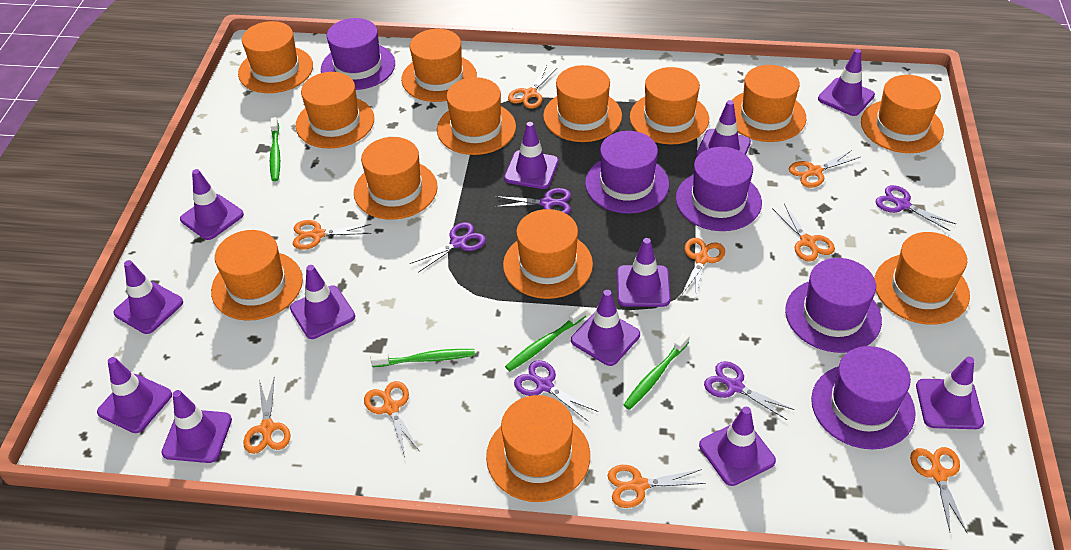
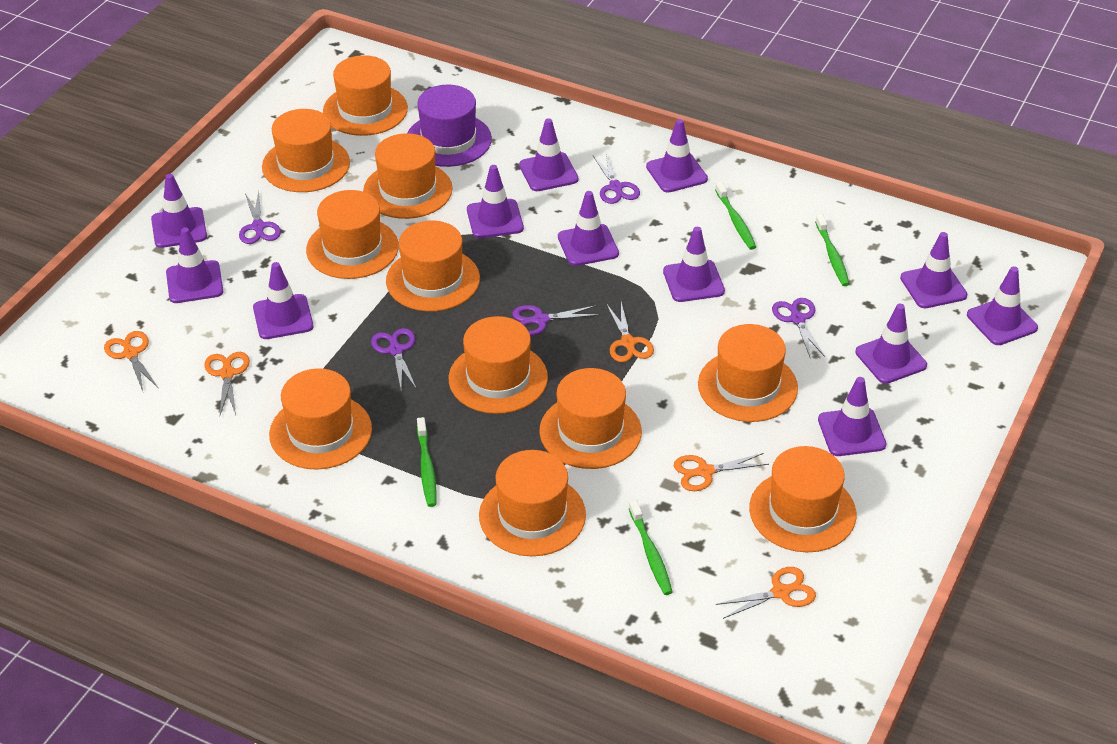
orange hat: 13 -> 11
orange scissors: 9 -> 5
purple hat: 5 -> 1

